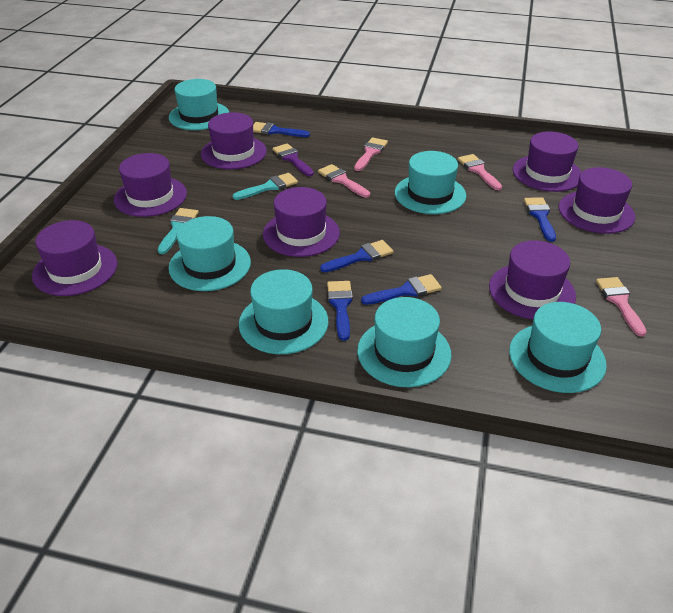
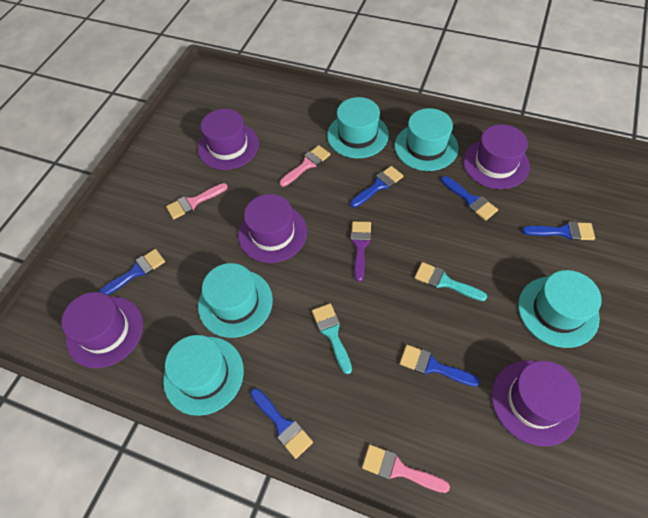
blue brush: 5 -> 6
pink brush: 4 -> 3
purple hat: 7 -> 5
turquoise hat: 6 -> 5

